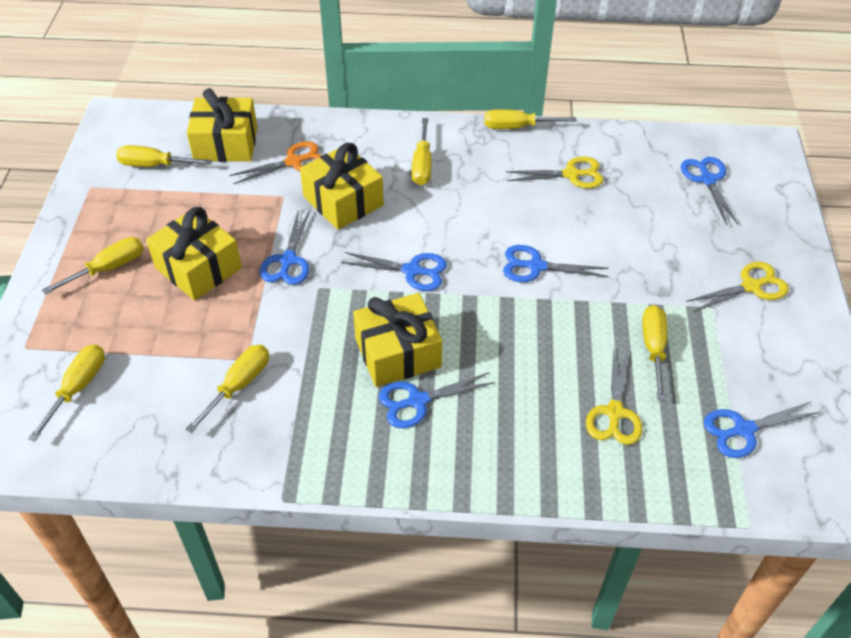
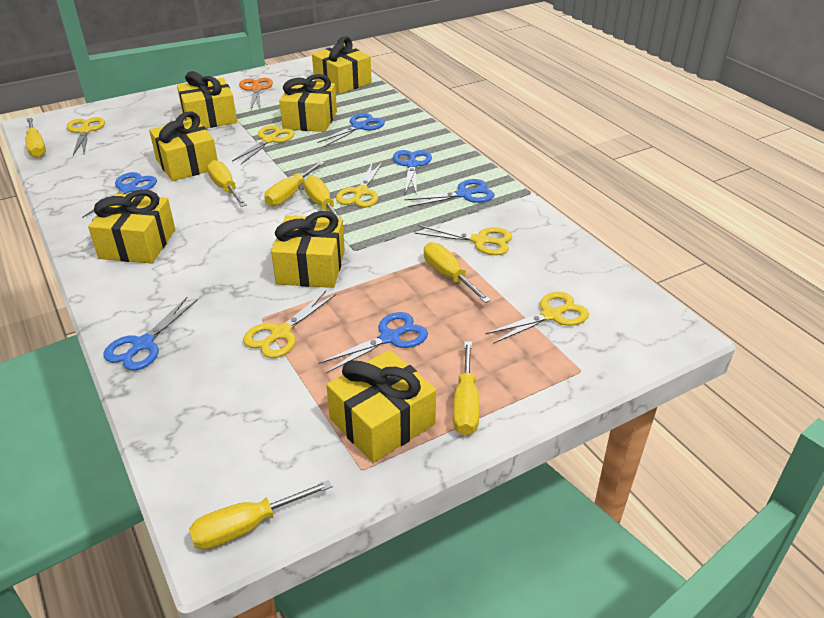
yellow gift: 4 -> 7
yellow scissors: 3 -> 6

